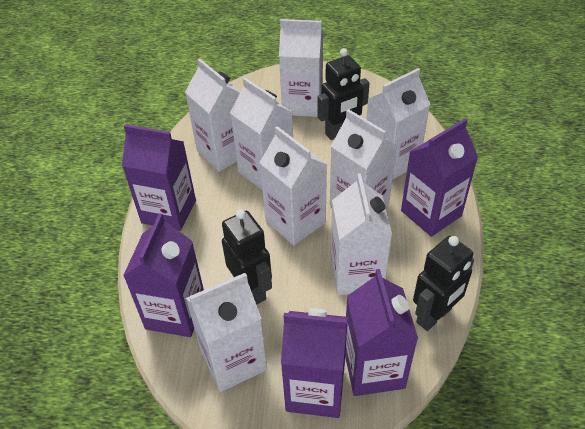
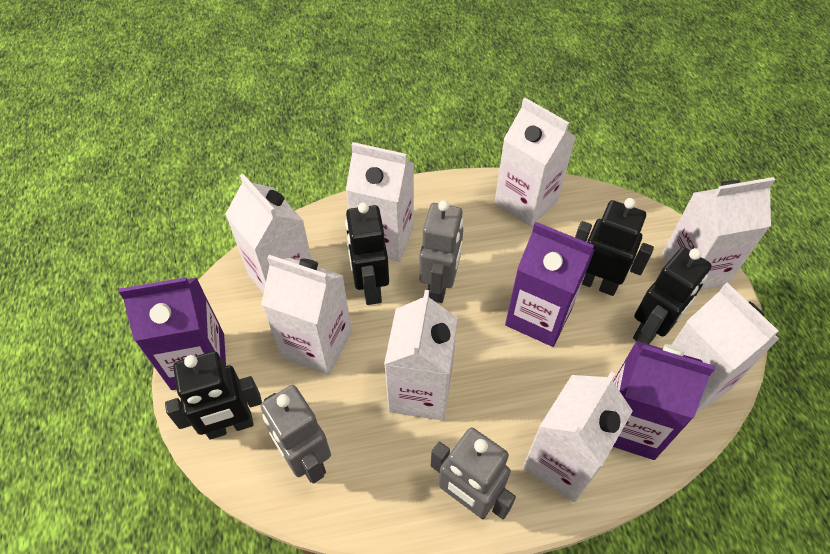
black robot: 3 -> 4
grey robot: 0 -> 3
purple carton: 5 -> 3

